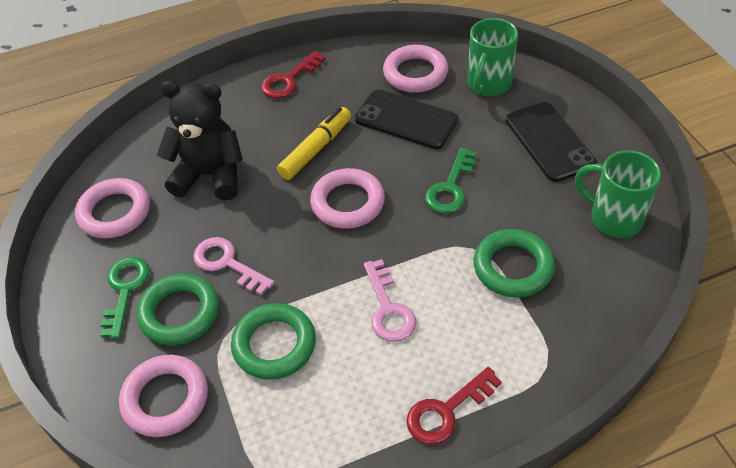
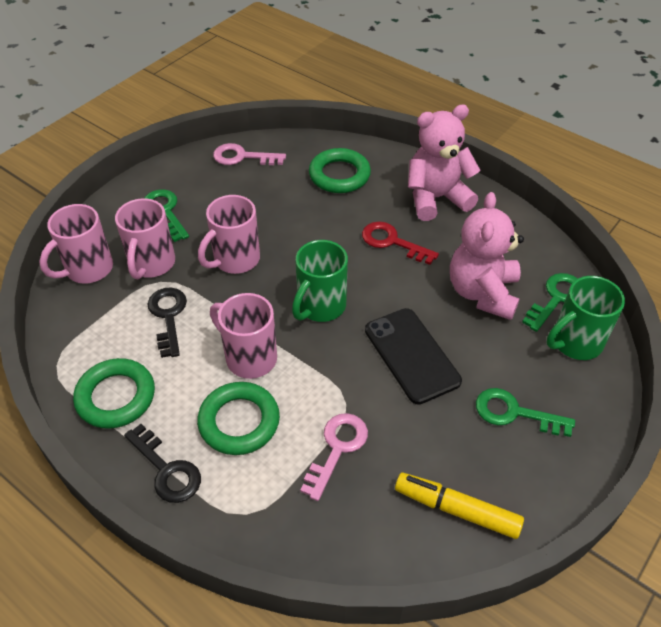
black key: 0 -> 2
black phone: 2 -> 1
black teddy bear: 1 -> 0
green key: 2 -> 3
pink mug: 0 -> 4
pink ring: 4 -> 0
pink teddy bear: 0 -> 2
red key: 2 -> 1

